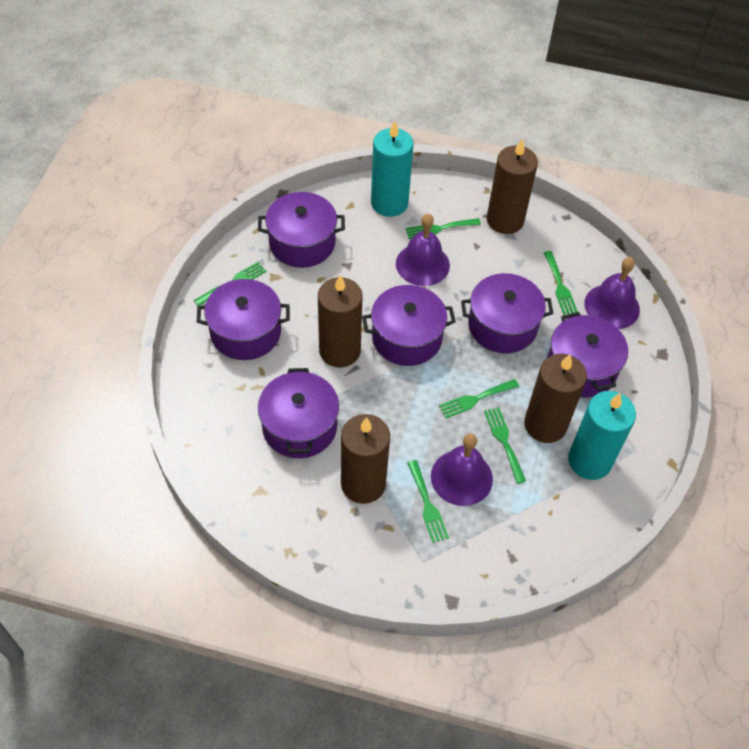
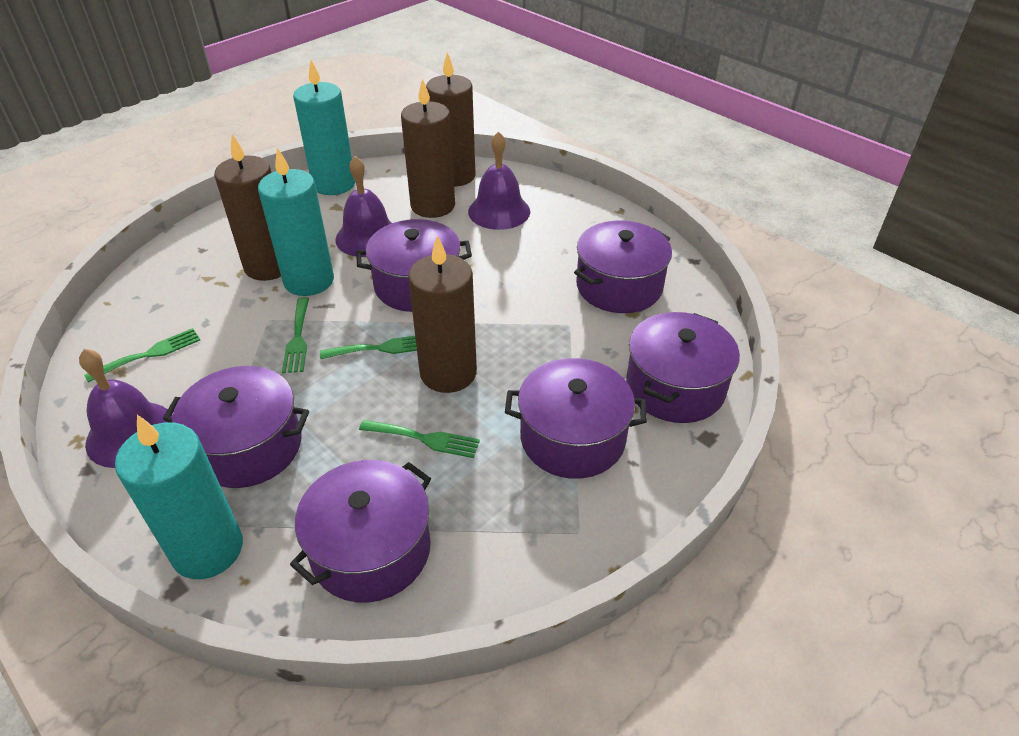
green fork: 6 -> 4
turquoise candle: 2 -> 3

